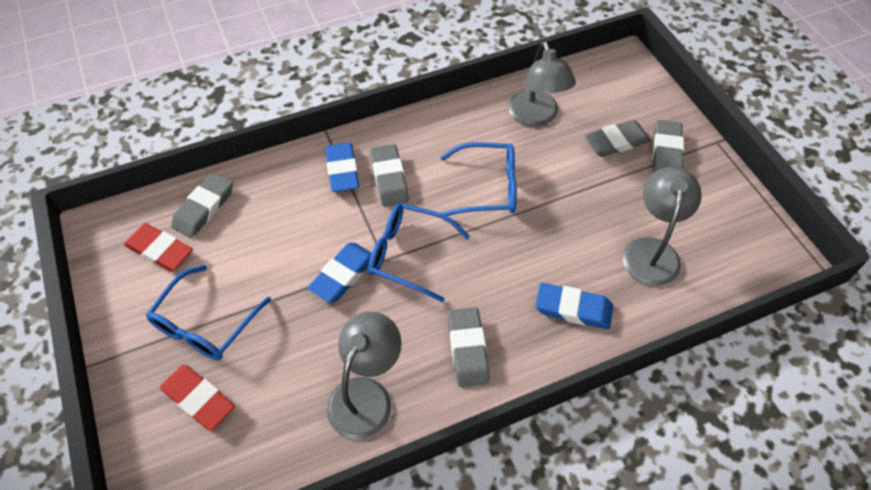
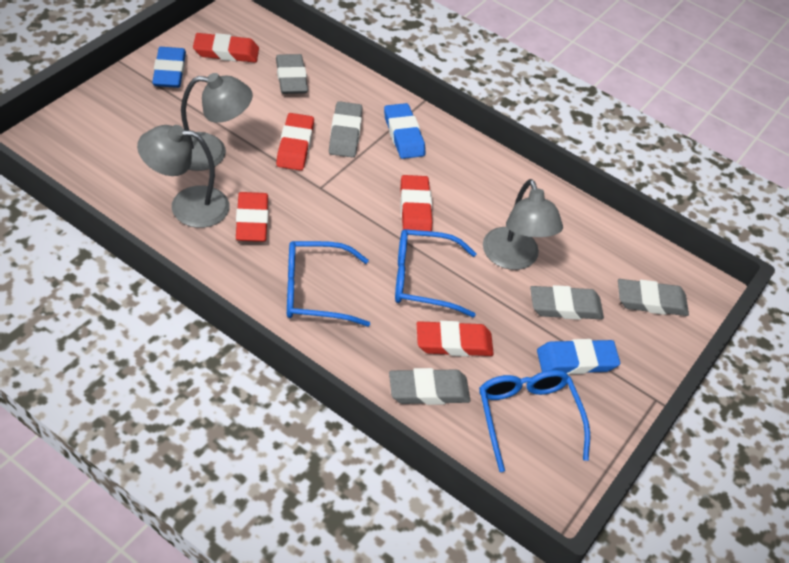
red eraser: 2 -> 5

